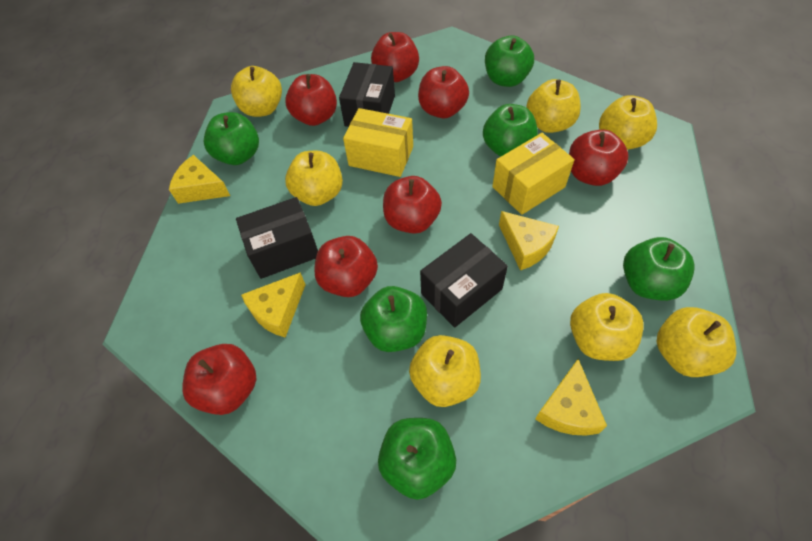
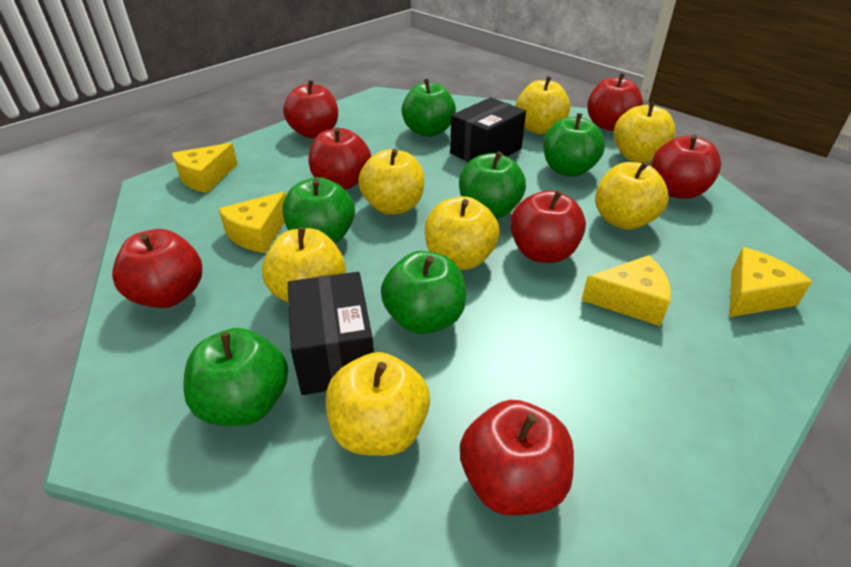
black box: 3 -> 2
yellow box: 2 -> 0

